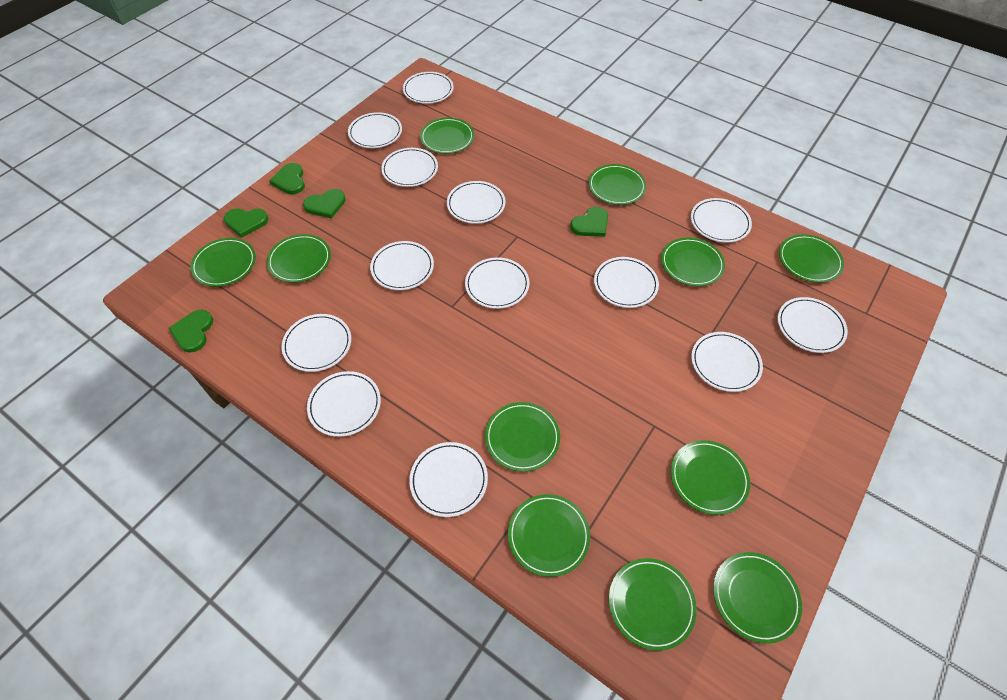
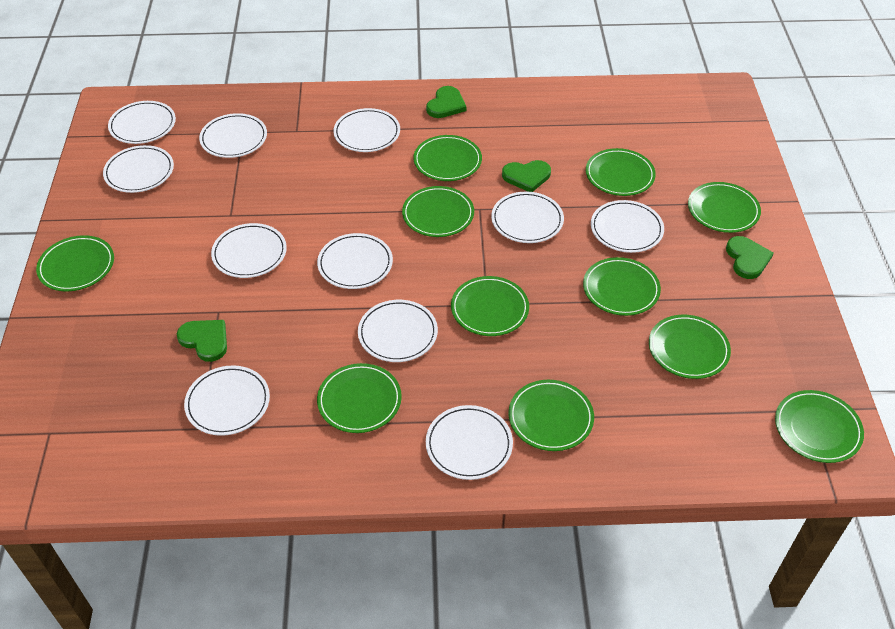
green heart: 5 -> 4
white plate: 13 -> 11

